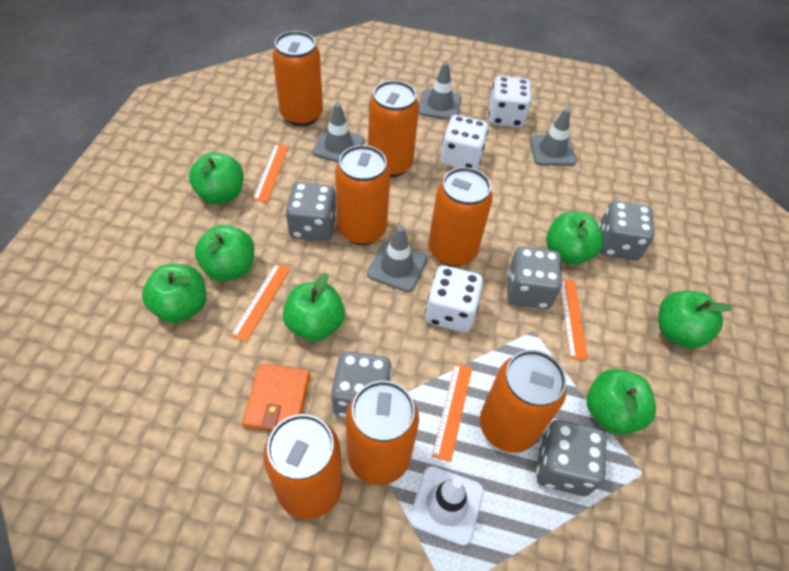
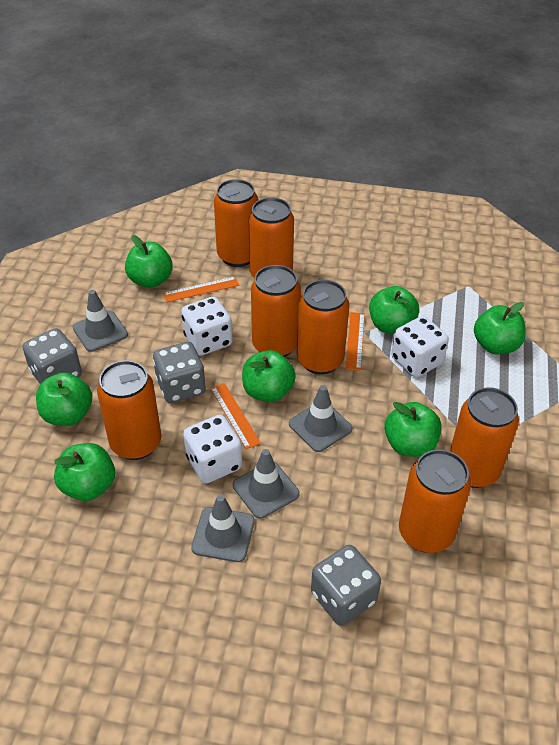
grey dice: 5 -> 3
orange ruler: 4 -> 3
orange wallet: 1 -> 0
white traffic cone: 1 -> 0

